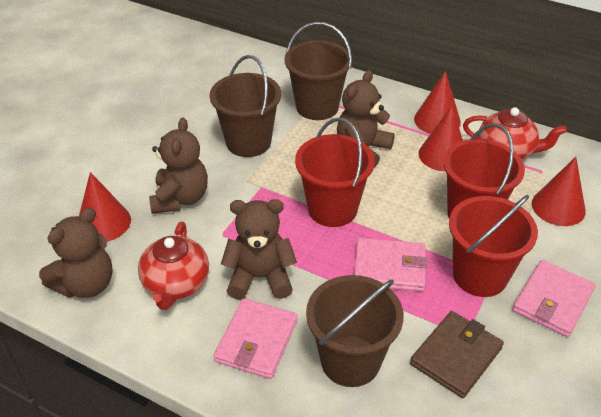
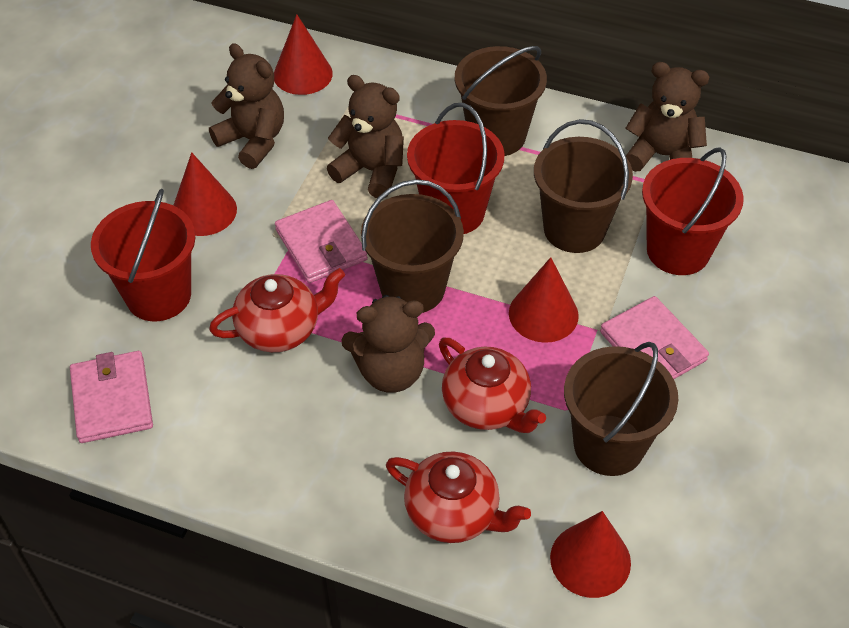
brown bucket: 3 -> 4
brown wallet: 1 -> 0
red teapot: 2 -> 3

